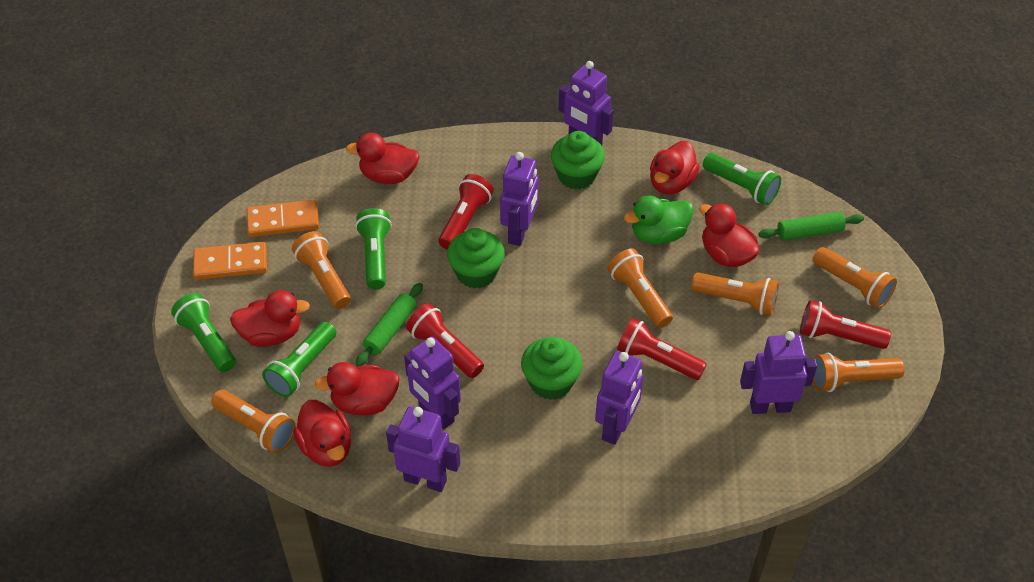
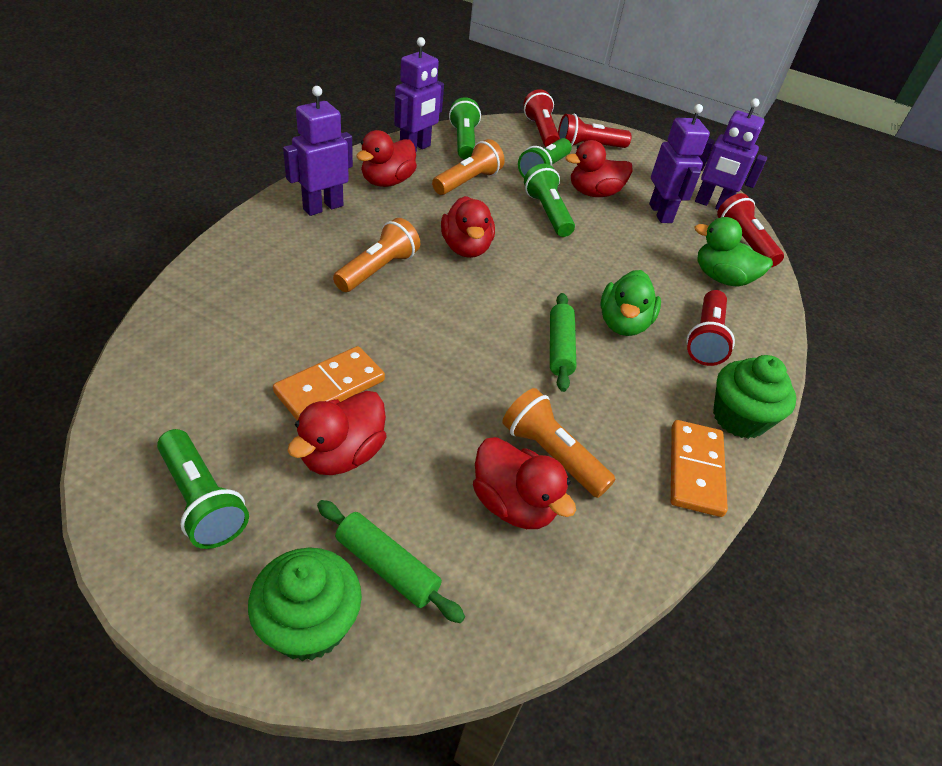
green cupcake: 3 -> 2
green duck: 1 -> 2
orange flashlight: 6 -> 3
purple robot: 6 -> 4
red duck: 6 -> 5

